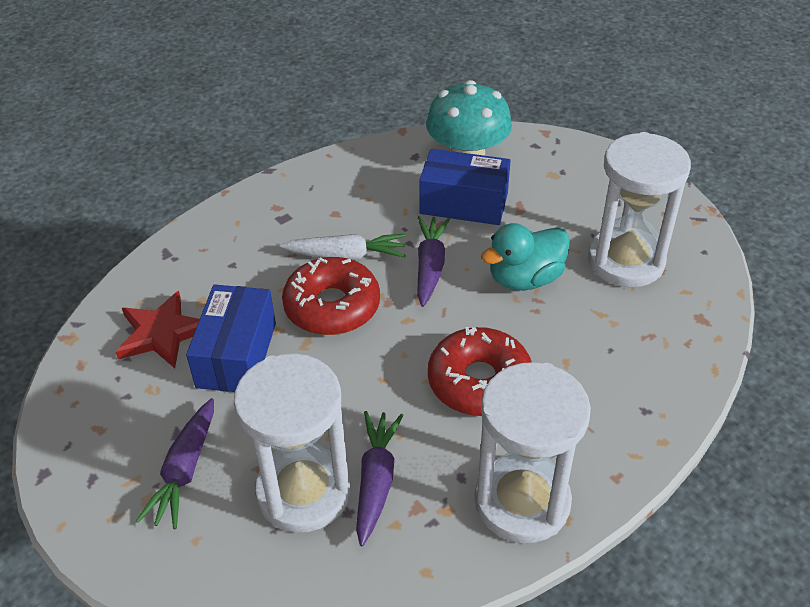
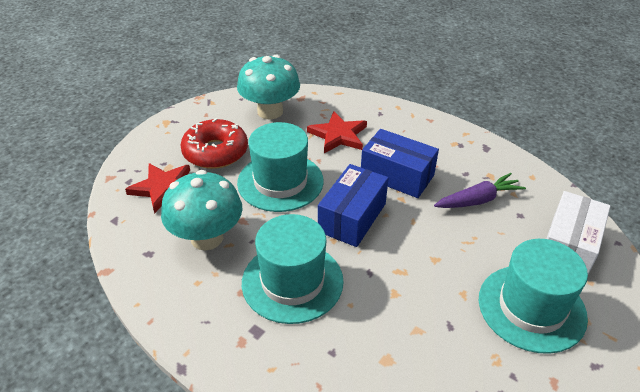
purple carrot: 3 -> 1
red donut: 2 -> 1
red star: 1 -> 2
turquoise duck: 1 -> 0
turquoise hat: 0 -> 3
turquoise mushroom: 1 -> 2
white box: 0 -> 1
white carrot: 1 -> 0
white hourglass: 3 -> 0

